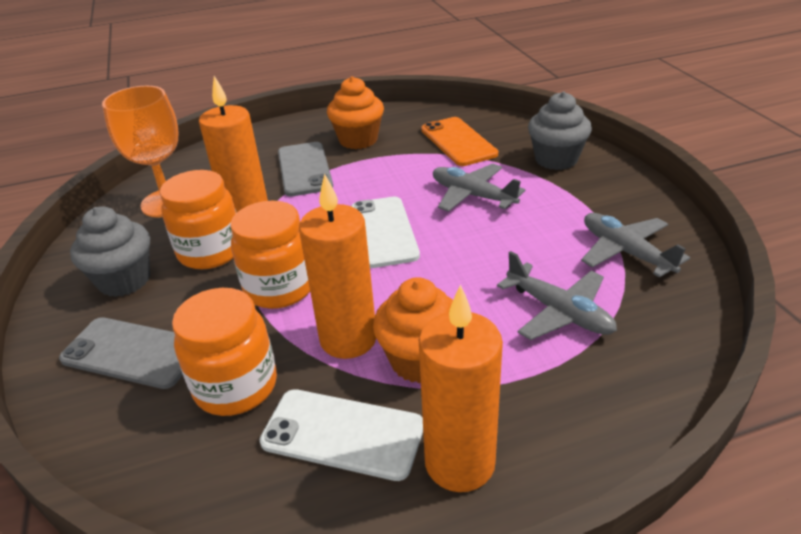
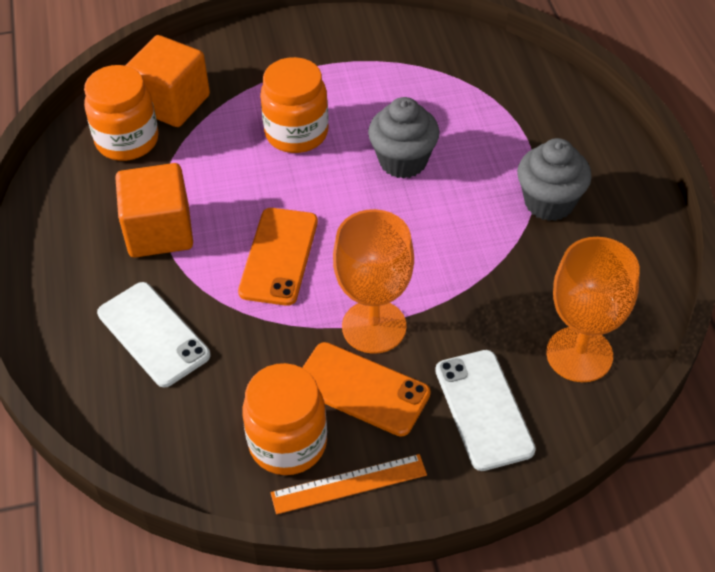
grey phone: 2 -> 0
grey plane: 3 -> 0
orange candle: 3 -> 0
orange cube: 0 -> 2
orange cupcake: 2 -> 0
orange goblet: 1 -> 2
orange phone: 1 -> 2
orange ruler: 0 -> 1

